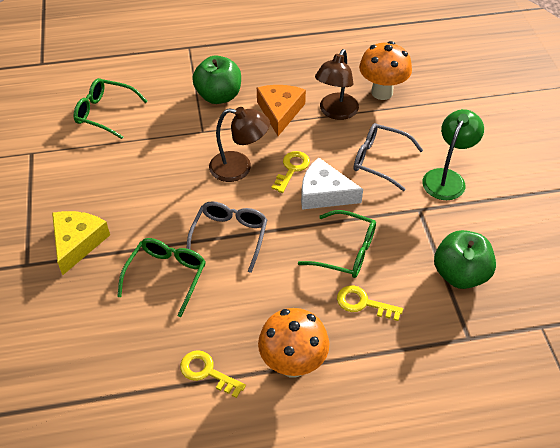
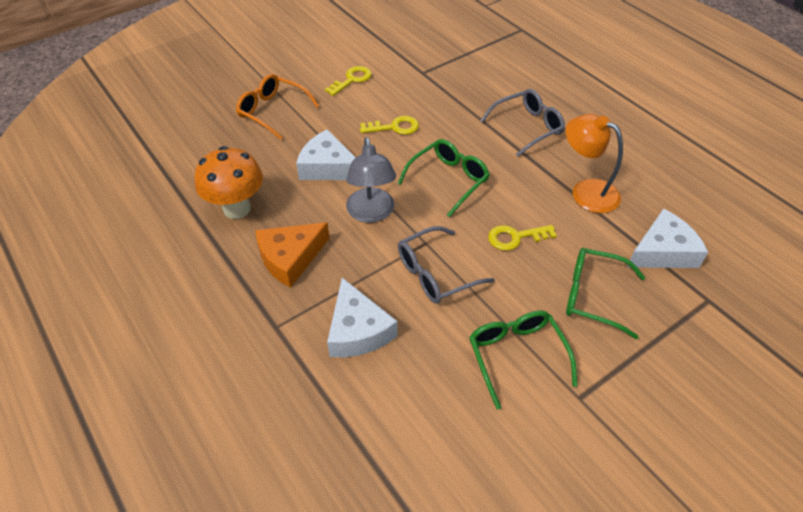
brown lamp: 2 -> 0
green apple: 2 -> 0
green lamp: 1 -> 0
grey lamp: 0 -> 1
orange glasses: 0 -> 1
orange lamp: 0 -> 1
orange mushroom: 2 -> 1
white cheese: 1 -> 3
yellow cheese: 1 -> 0

